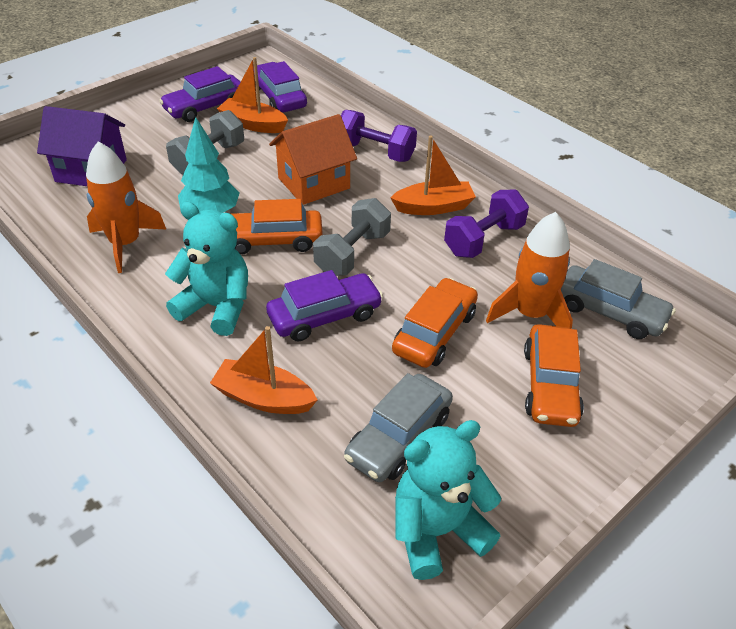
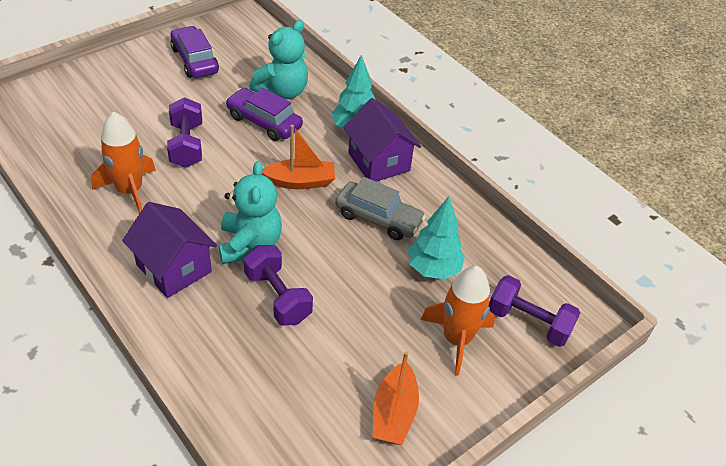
grey car: 2 -> 1
grey dumbbell: 2 -> 0
orange boat: 3 -> 2
orange car: 3 -> 0
orange house: 1 -> 0
purple car: 3 -> 2
purple dumbbell: 2 -> 3
purple house: 1 -> 2
turquoise tree: 1 -> 2

